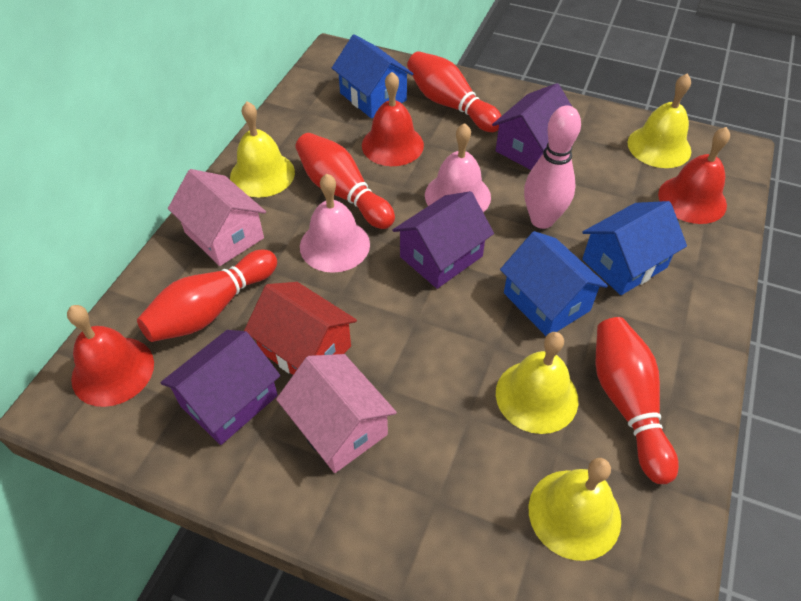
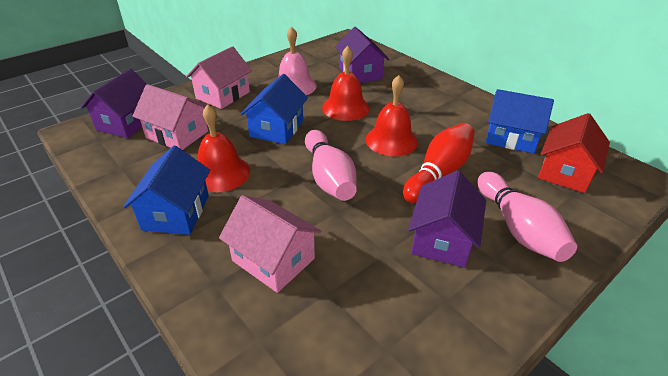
pink bell: 2 -> 1
pink bowling pin: 1 -> 2
pink house: 2 -> 3
red bowling pin: 4 -> 1
yellow bell: 4 -> 0

